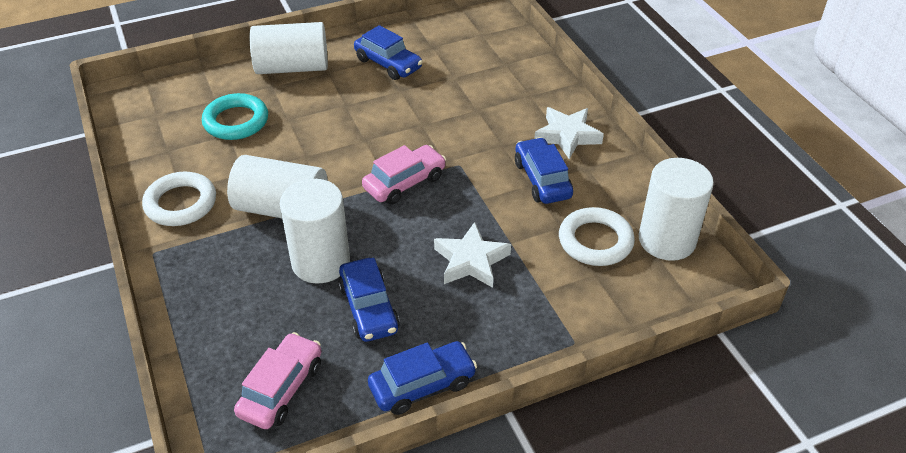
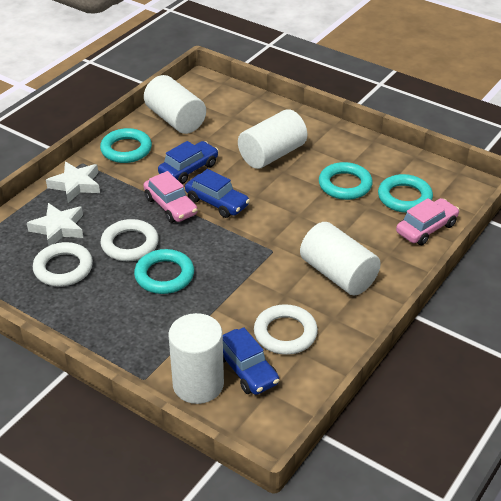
blue car: 4 -> 3
turquoise ring: 1 -> 4
white ring: 2 -> 3

